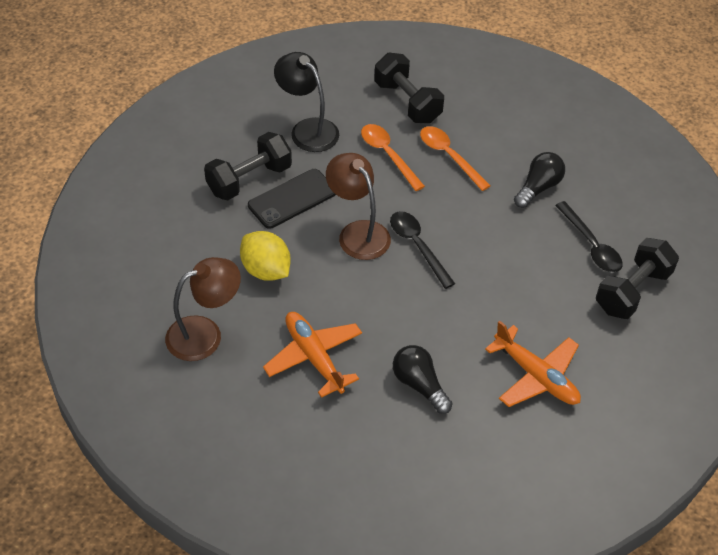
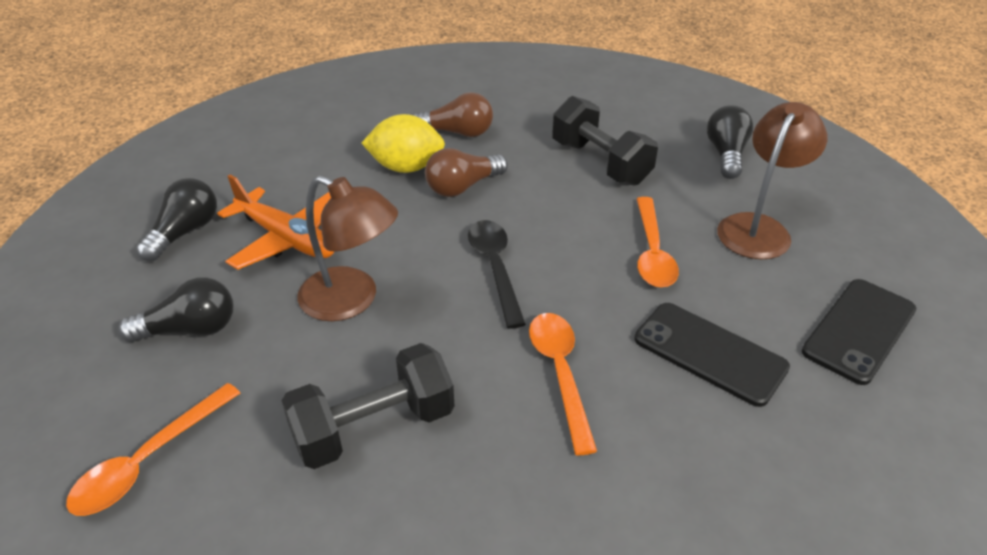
black dumbbell: 3 -> 2
black lamp: 1 -> 0
black light bulb: 2 -> 3
black phone: 1 -> 2
black spoon: 2 -> 1
brown light bulb: 0 -> 2
orange plane: 2 -> 1
orange spoon: 2 -> 3

